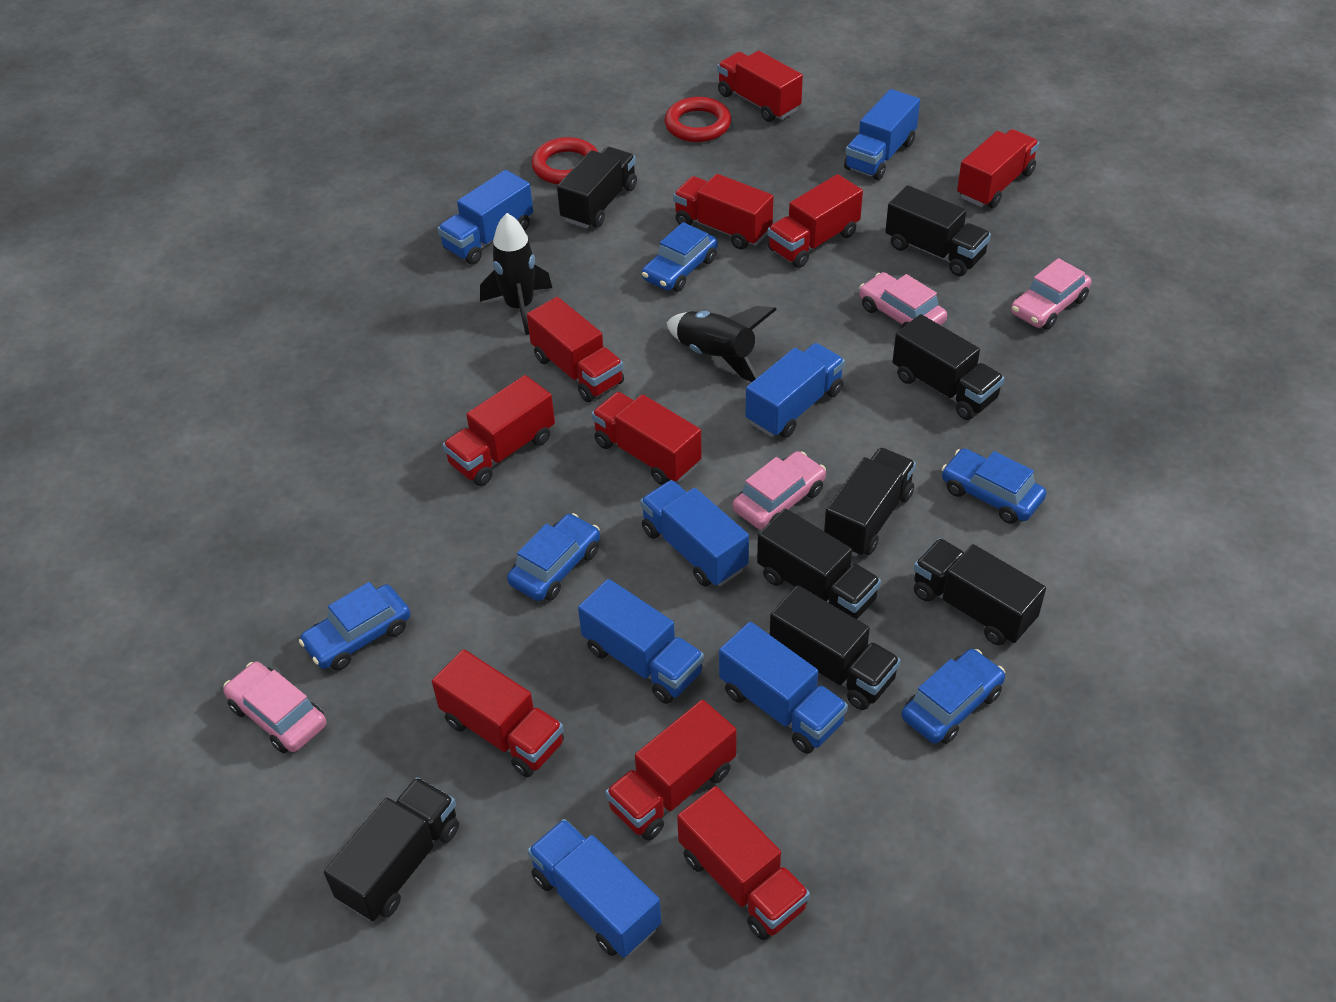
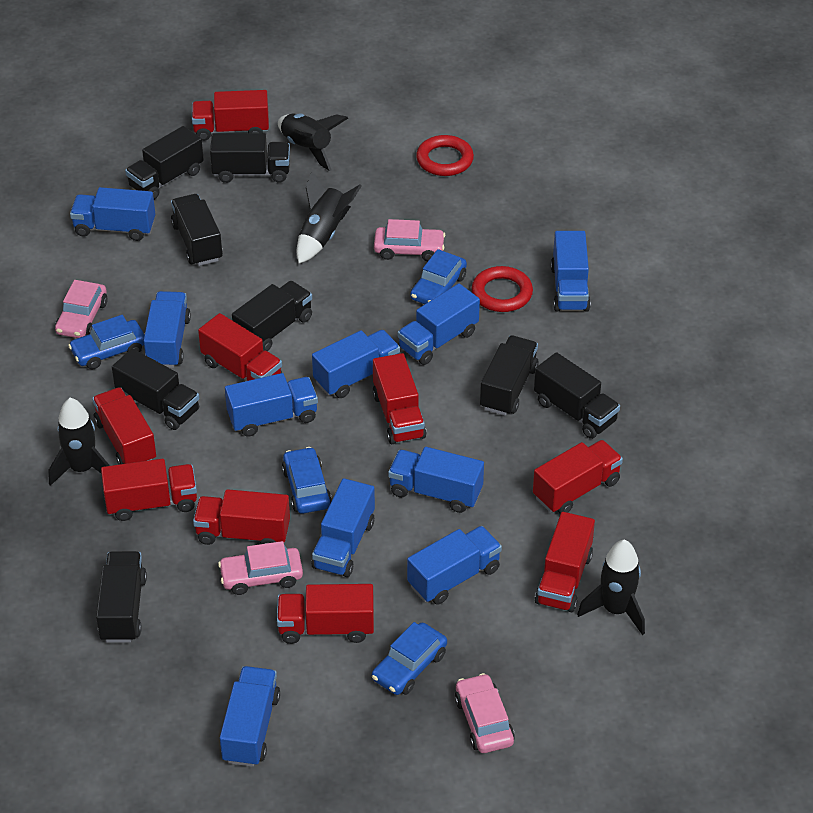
black rocket: 2 -> 4
blue car: 5 -> 4
blue truck: 7 -> 10
red truck: 10 -> 9

